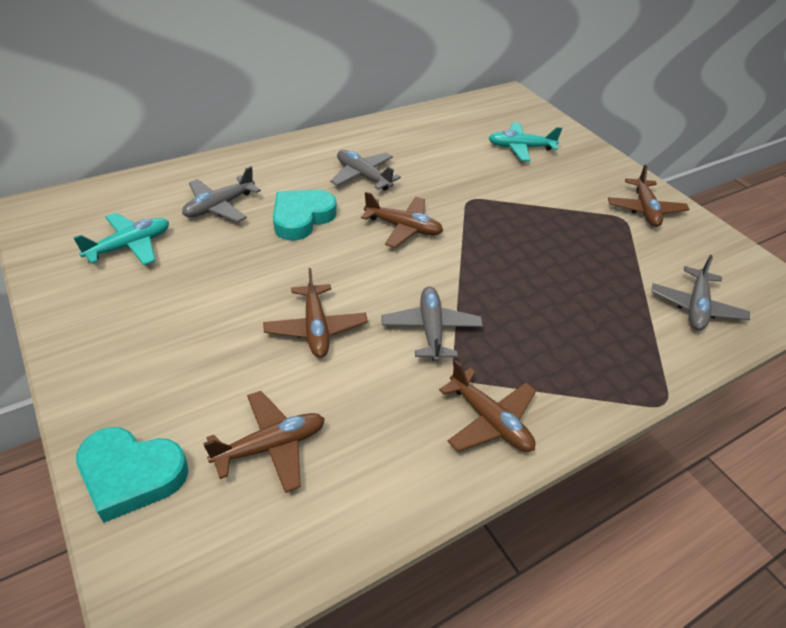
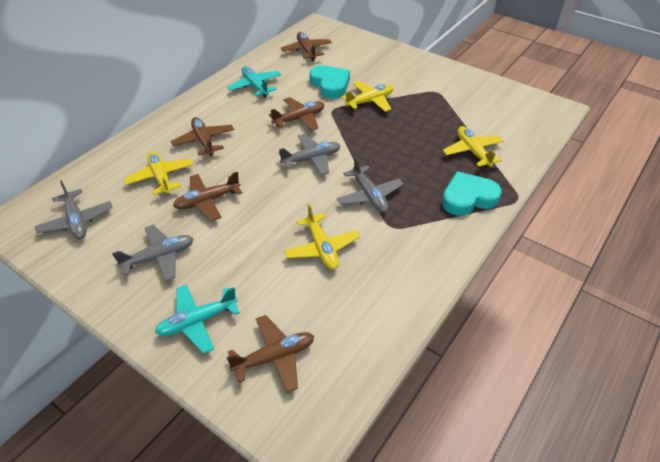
yellow plane: 0 -> 4

